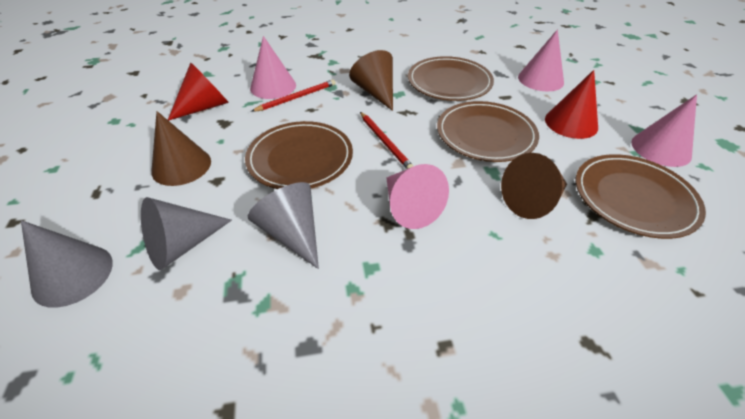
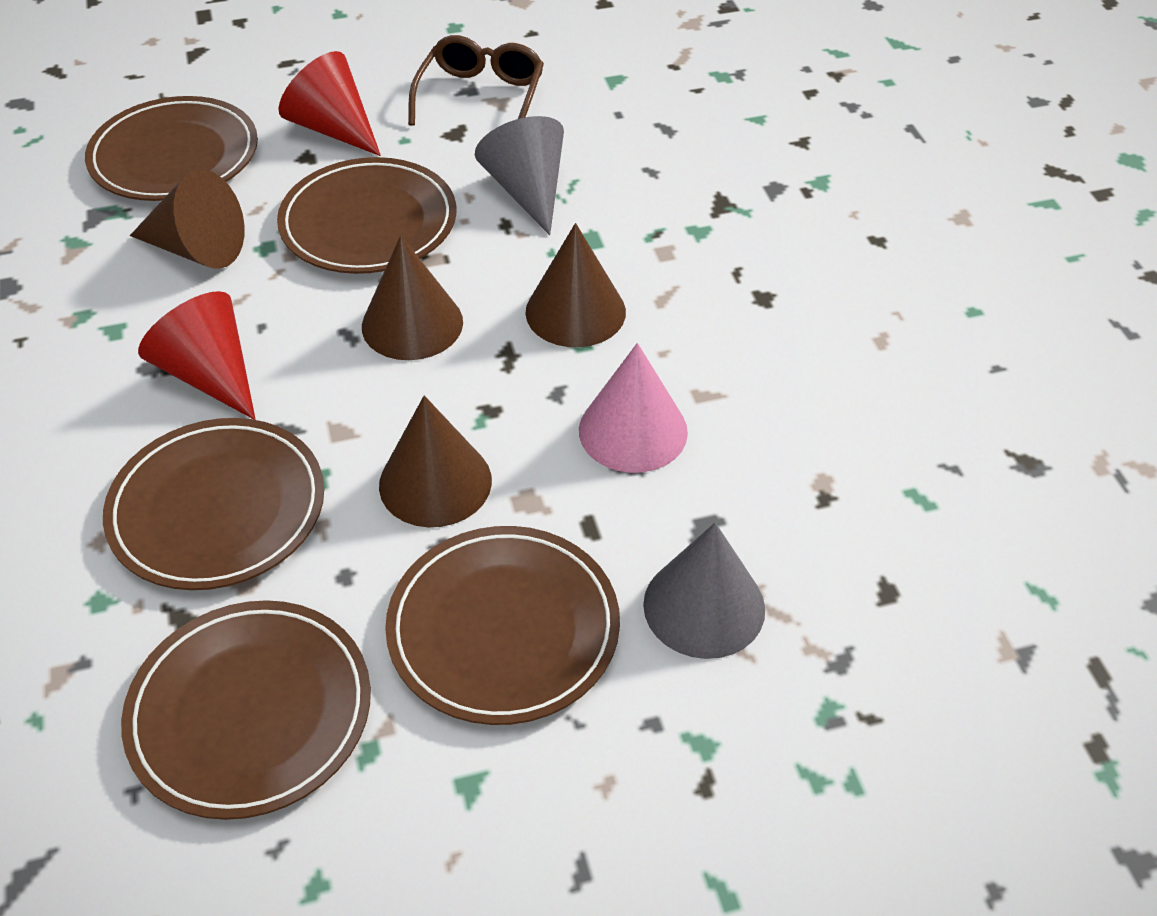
brown cone: 3 -> 4
brown glasses: 0 -> 1
brown plate: 4 -> 5
grey cone: 3 -> 2
pink cone: 4 -> 1
red pencil: 2 -> 0

